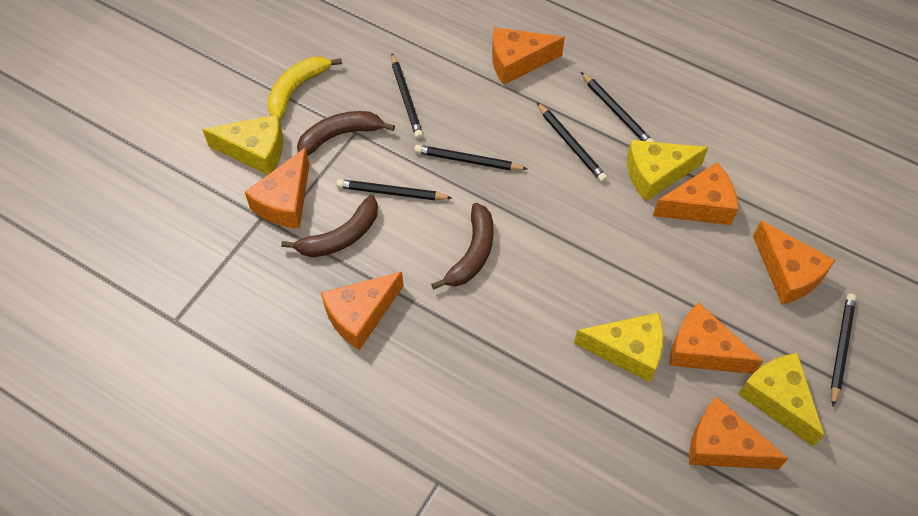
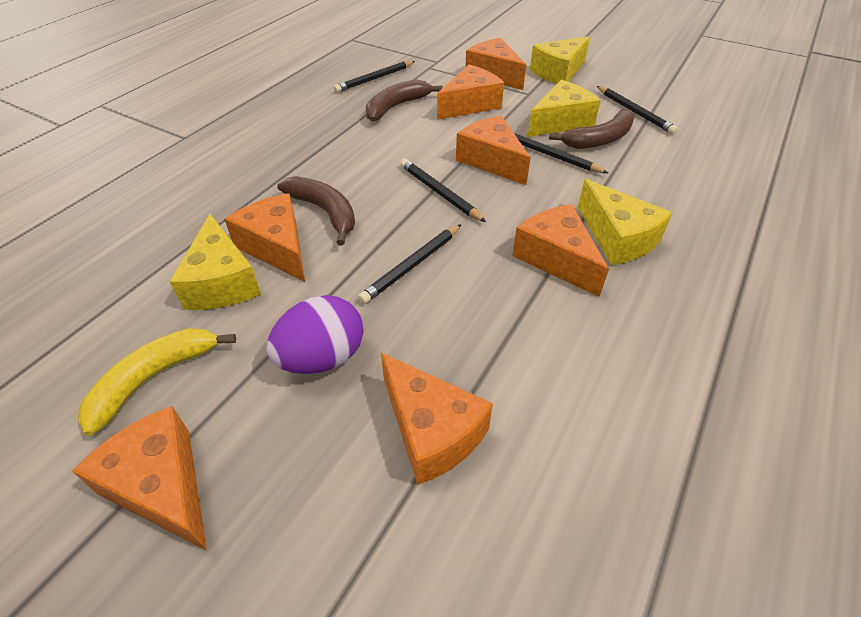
black pencil: 6 -> 5
purple egg: 0 -> 1

